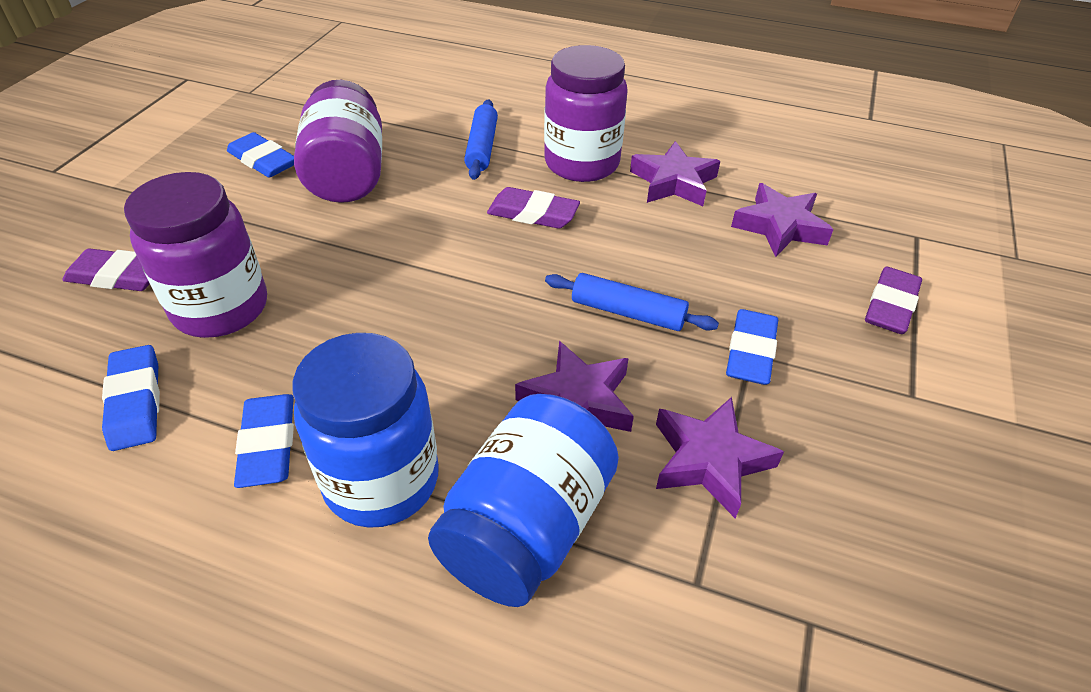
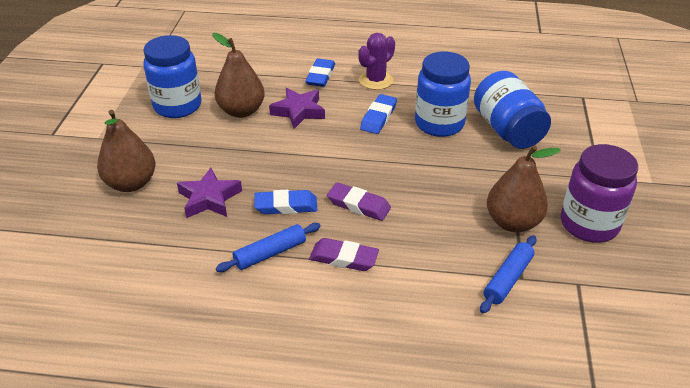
blue eraser: 4 -> 3
blue jar: 2 -> 3
brown pear: 0 -> 3
purple cactus: 0 -> 1
purple eraser: 3 -> 2
purple jar: 3 -> 1
purple star: 4 -> 2

